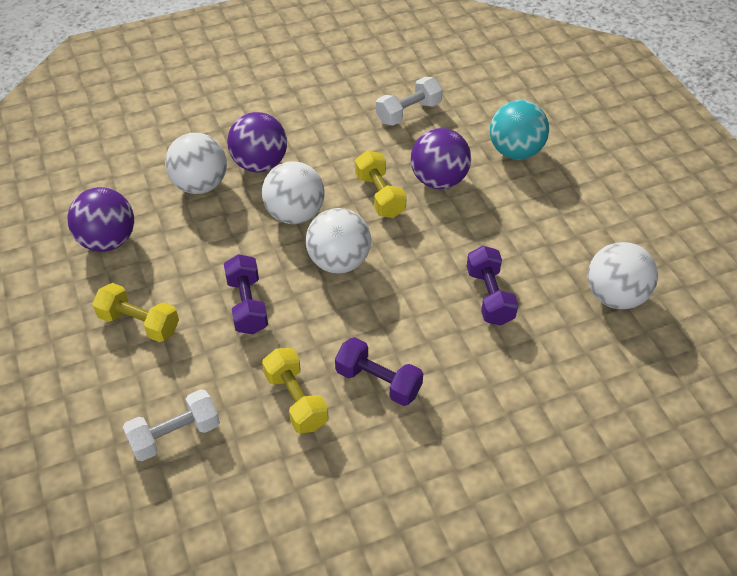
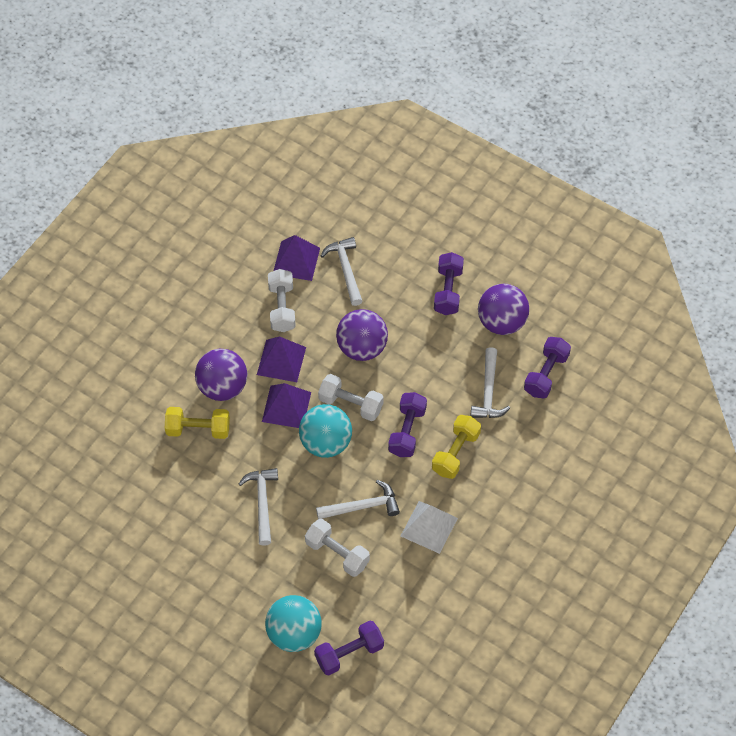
purple dumbbell: 3 -> 4
purple pyramid: 0 -> 3
turquoise ball: 1 -> 2
white ball: 4 -> 0
white dumbbell: 2 -> 3
white hammer: 0 -> 4
white pyramid: 0 -> 1
yellow dumbbell: 3 -> 2

